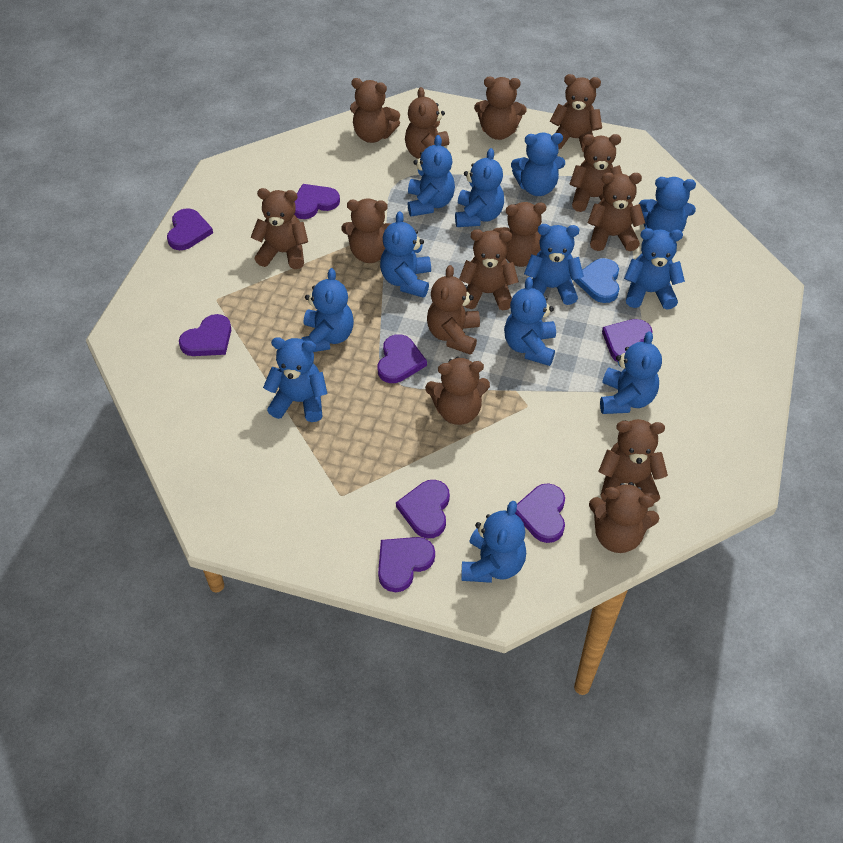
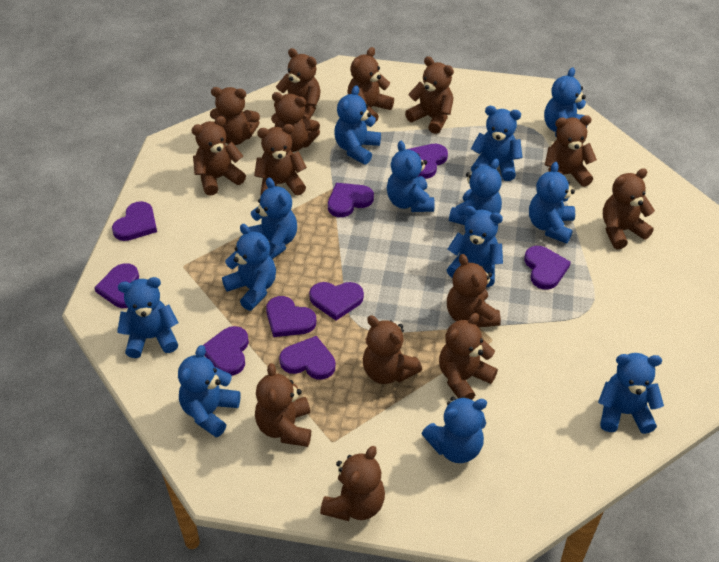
blue heart: 1 -> 0
blue teddy bear: 12 -> 13
purple heart: 8 -> 9

